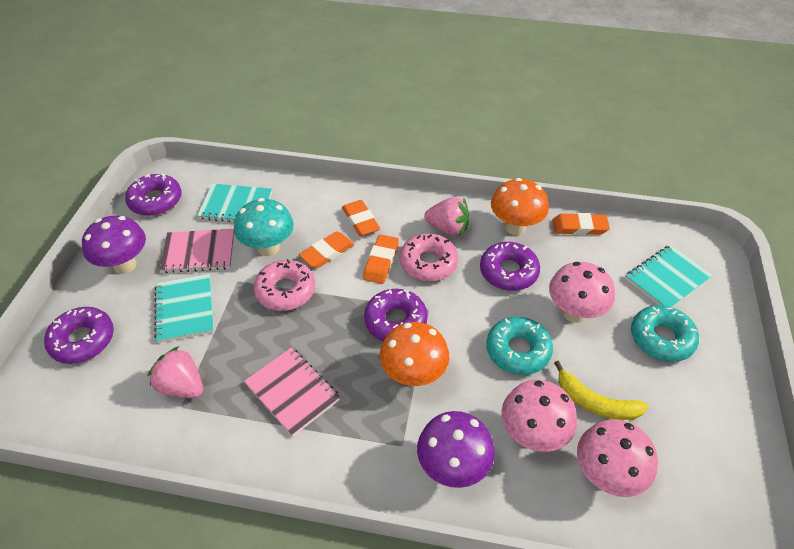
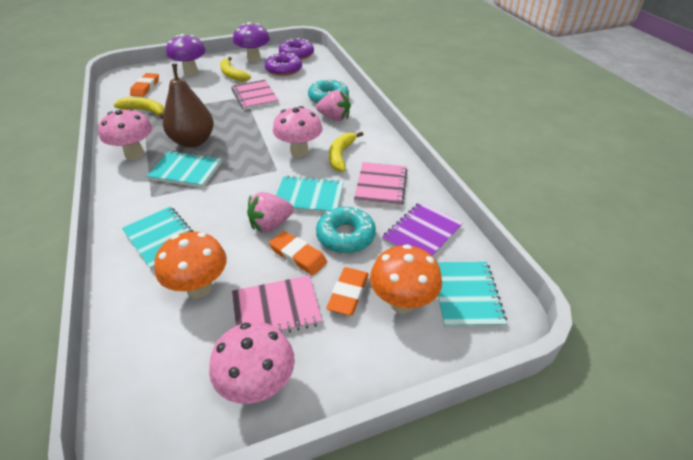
brown pear: 0 -> 1
orange eraser: 4 -> 3
pink donut: 2 -> 0
pink notebook: 2 -> 3
purple donut: 4 -> 2
purple notebook: 0 -> 1
turquoise mushroom: 1 -> 0
turquoise notebook: 3 -> 4
yellow banana: 1 -> 3

